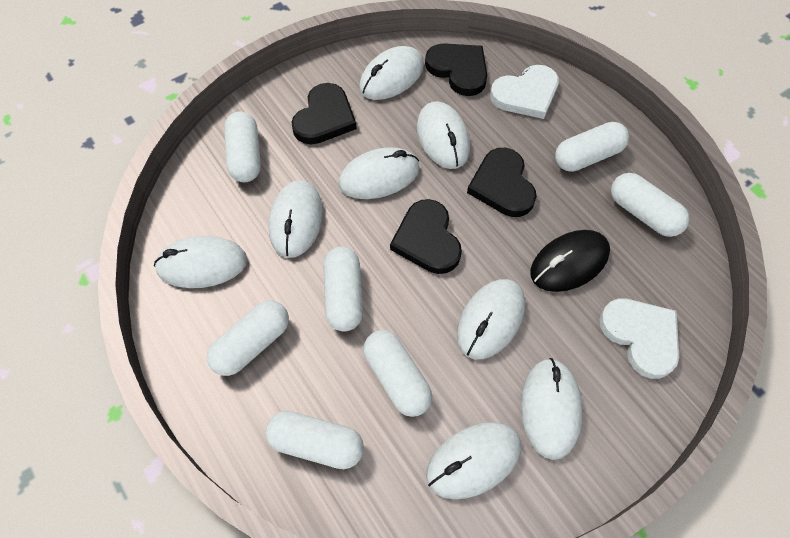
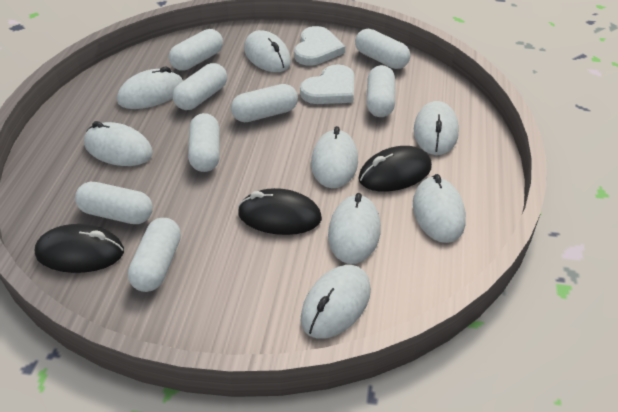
black heart: 4 -> 0
black mouse: 1 -> 3
white capsule: 7 -> 8

